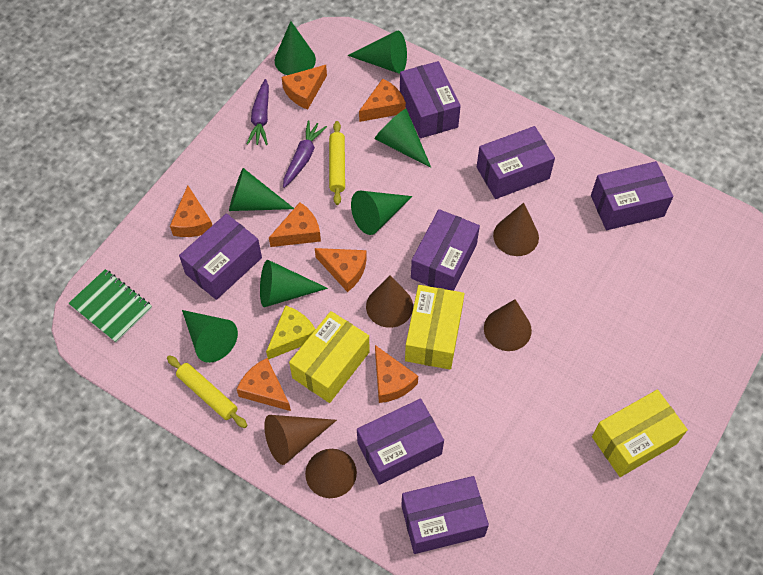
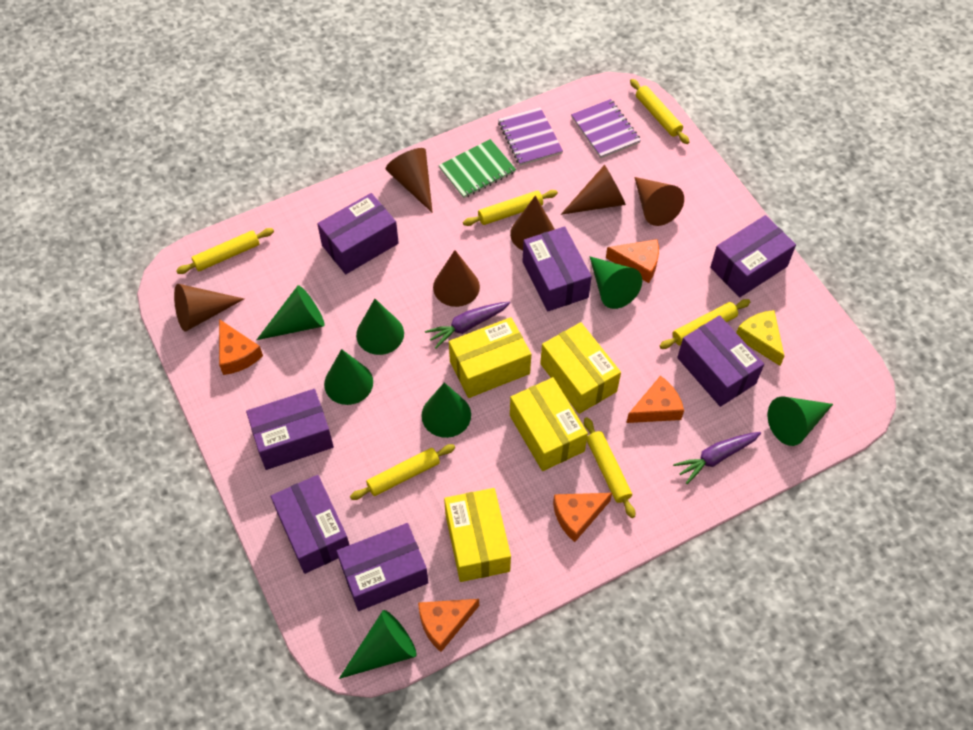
brown cone: 5 -> 6
orange cheese: 7 -> 5
purple notebook: 0 -> 2
yellow box: 3 -> 4
yellow rolling pin: 2 -> 6

